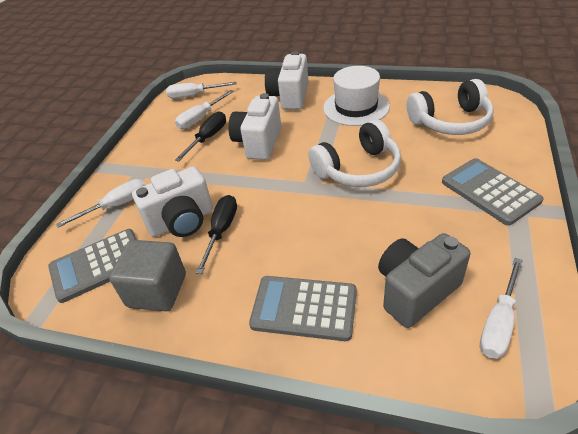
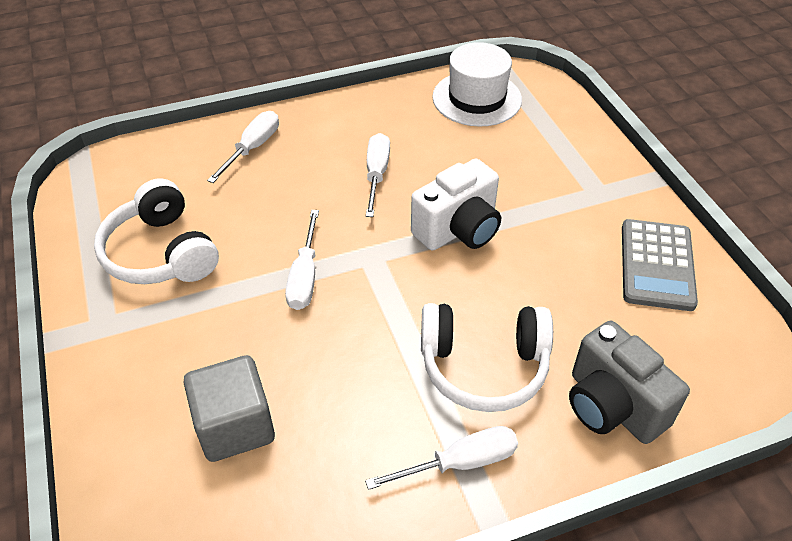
black screwdriver: 2 -> 0
grey calculator: 3 -> 1
white camera: 3 -> 1

